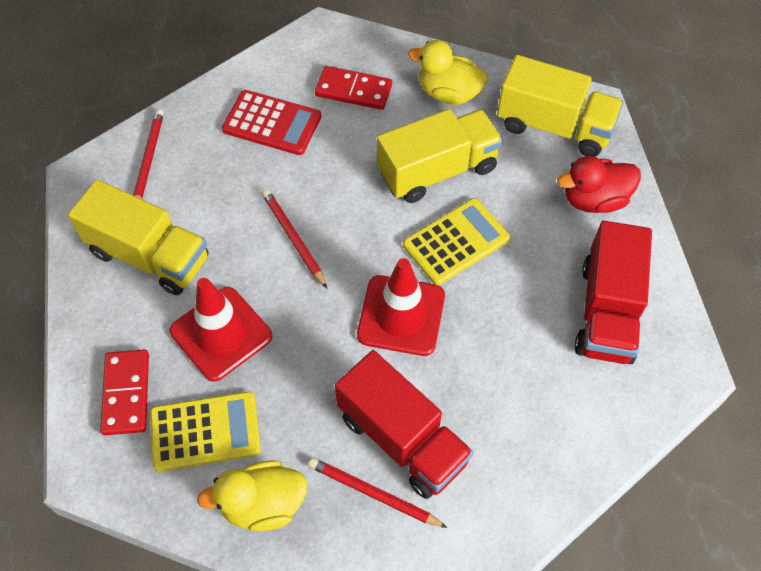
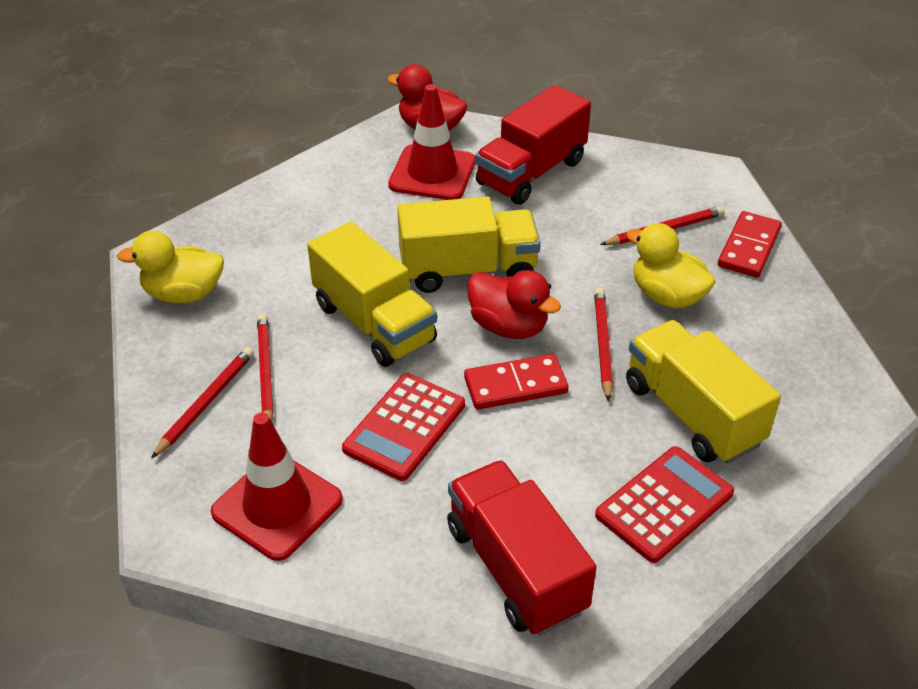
red calculator: 1 -> 2
red duck: 1 -> 2
red pencil: 3 -> 4
yellow calculator: 2 -> 0

